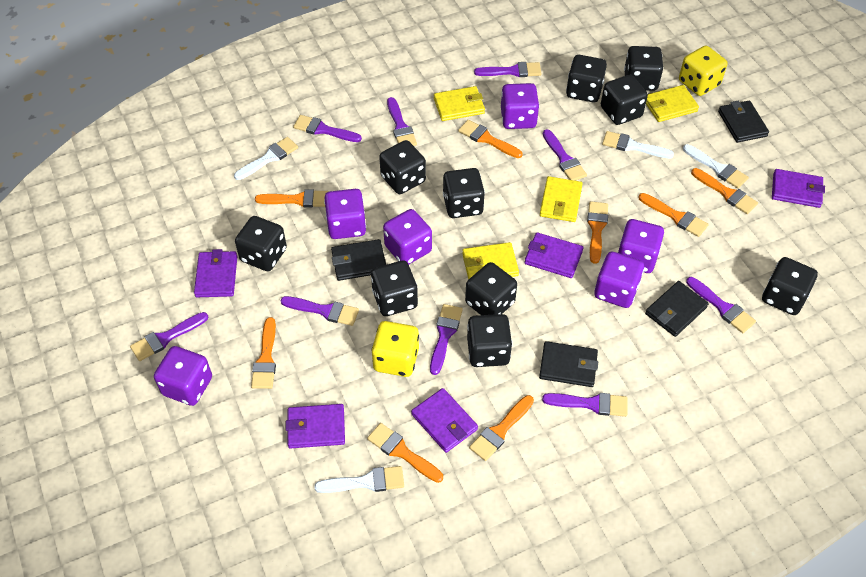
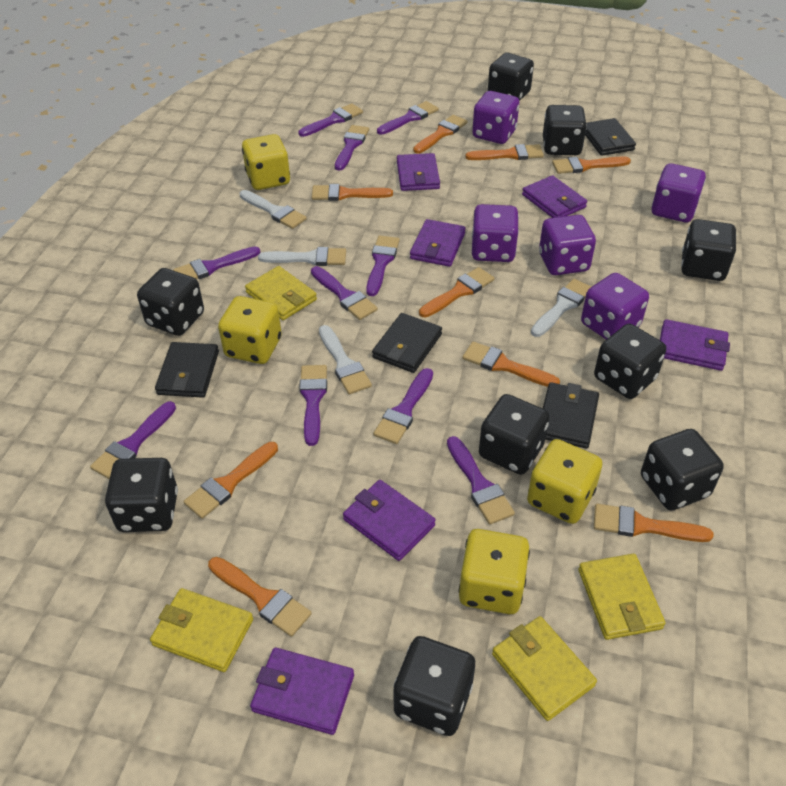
black dice: 10 -> 9
orange brush: 8 -> 9
purple brush: 9 -> 10
purple dice: 6 -> 5
purple wallet: 5 -> 6
yellow dice: 2 -> 4

